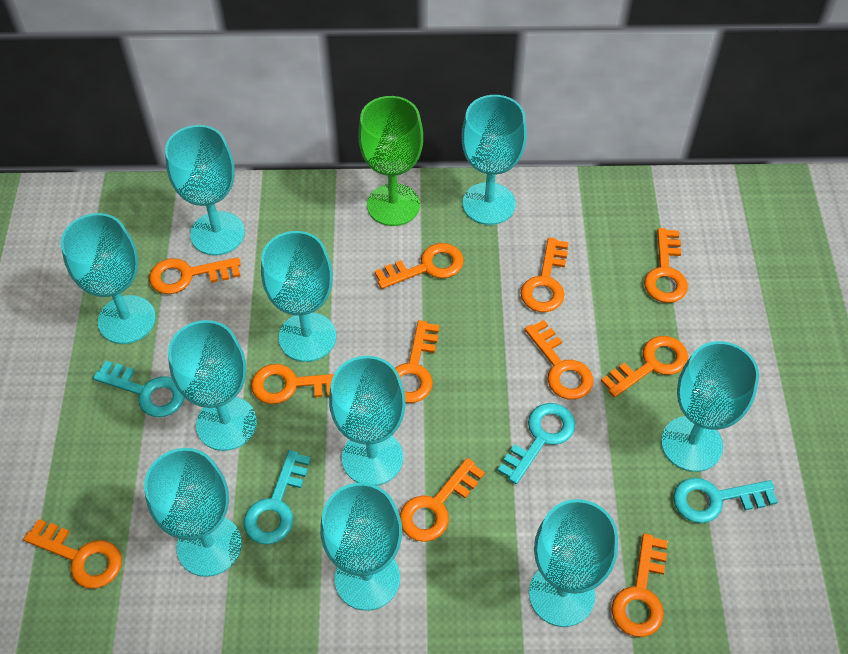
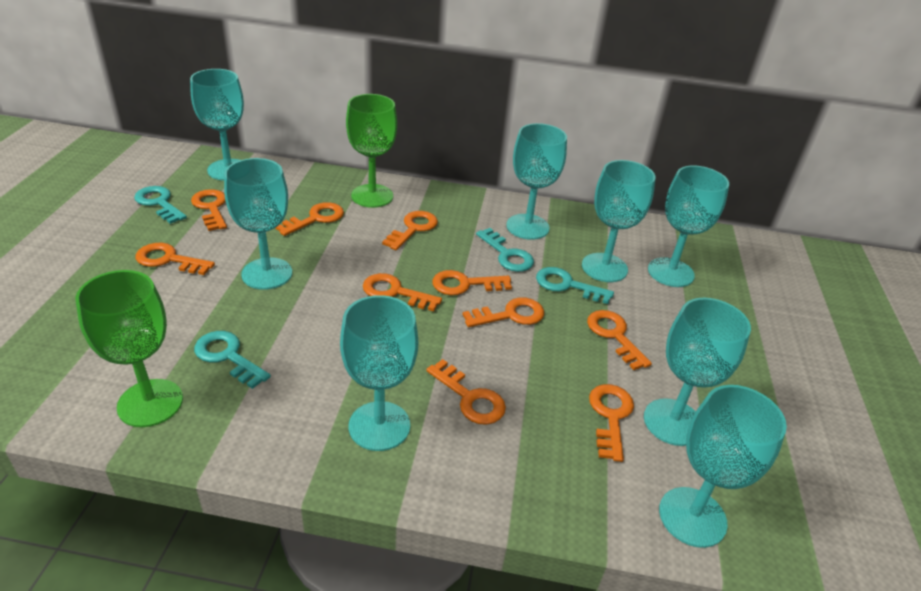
green goblet: 1 -> 2
orange key: 11 -> 10
turquoise goblet: 10 -> 8

